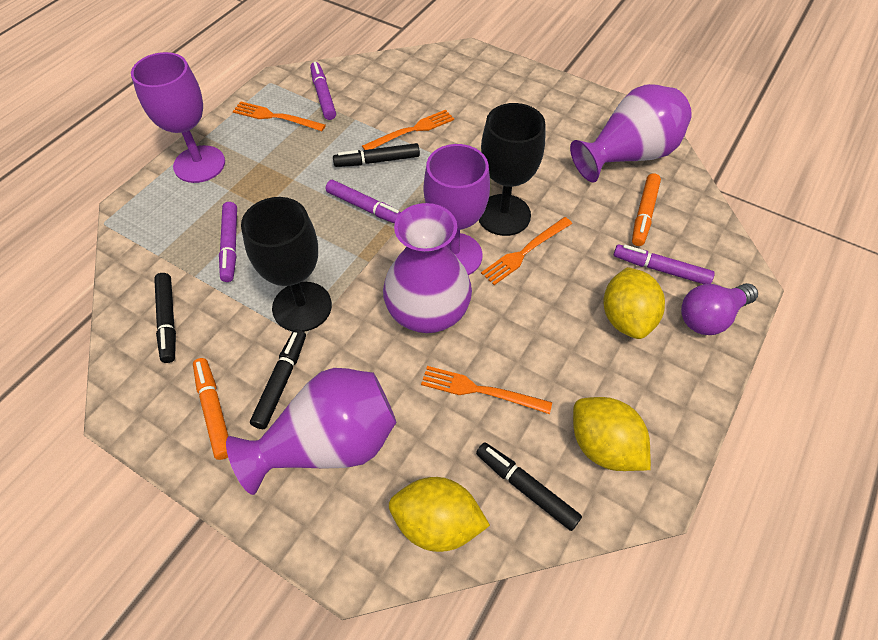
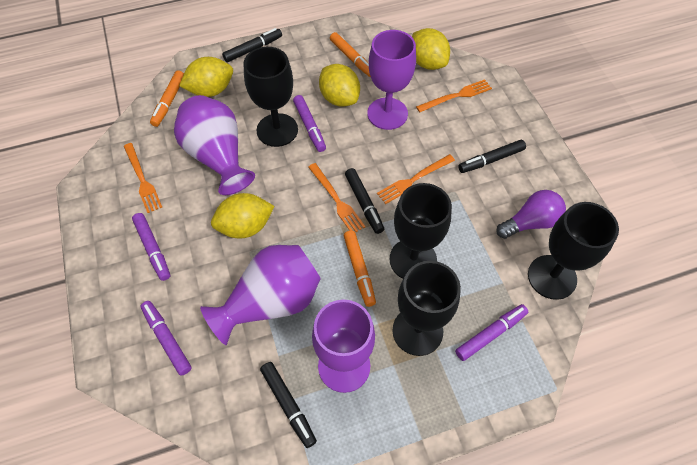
black goblet: 2 -> 4
orange marker: 2 -> 3
purple vase: 3 -> 2
yellow lemon: 3 -> 4

